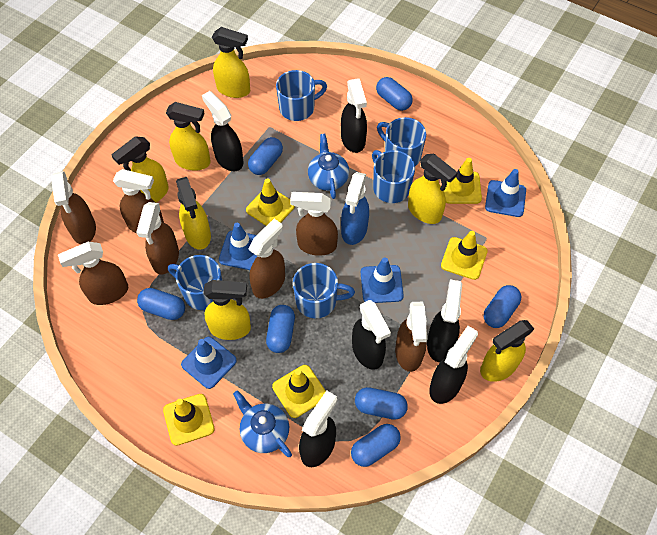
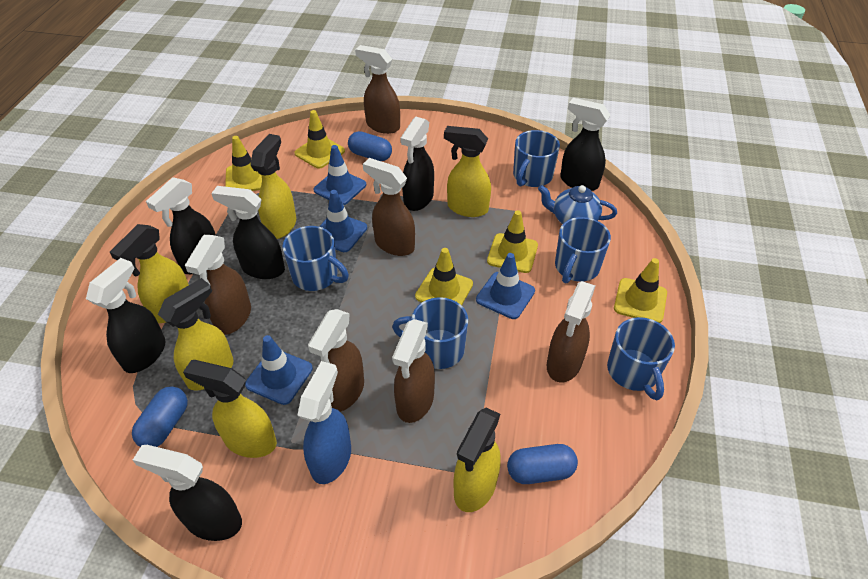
blue capsule: 7 -> 3
blue teapot: 2 -> 1
brown spray bottle: 7 -> 6
yellow spray bottle: 7 -> 6

